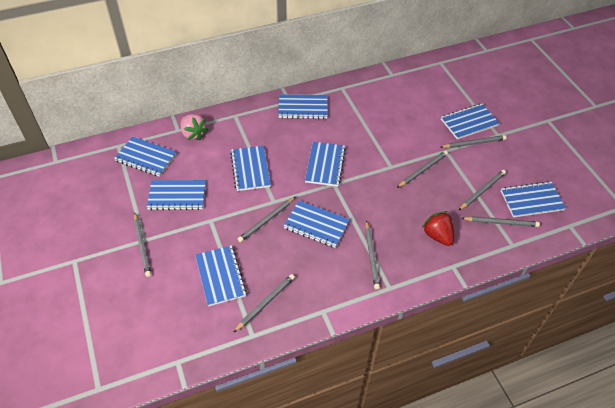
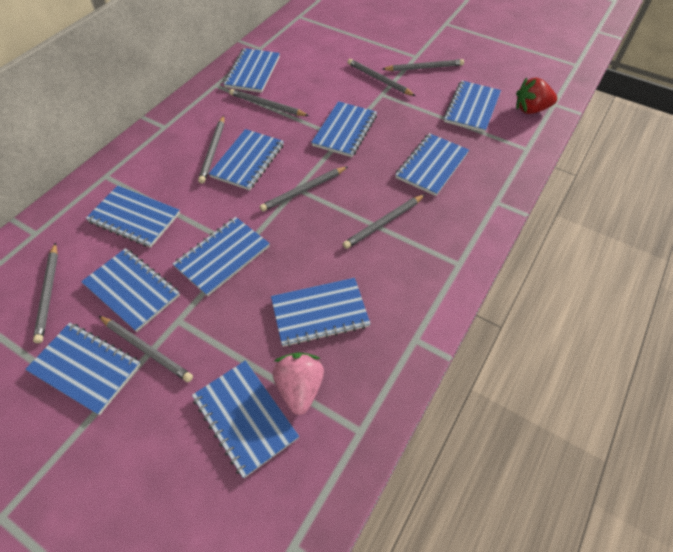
blue notebook: 9 -> 11

